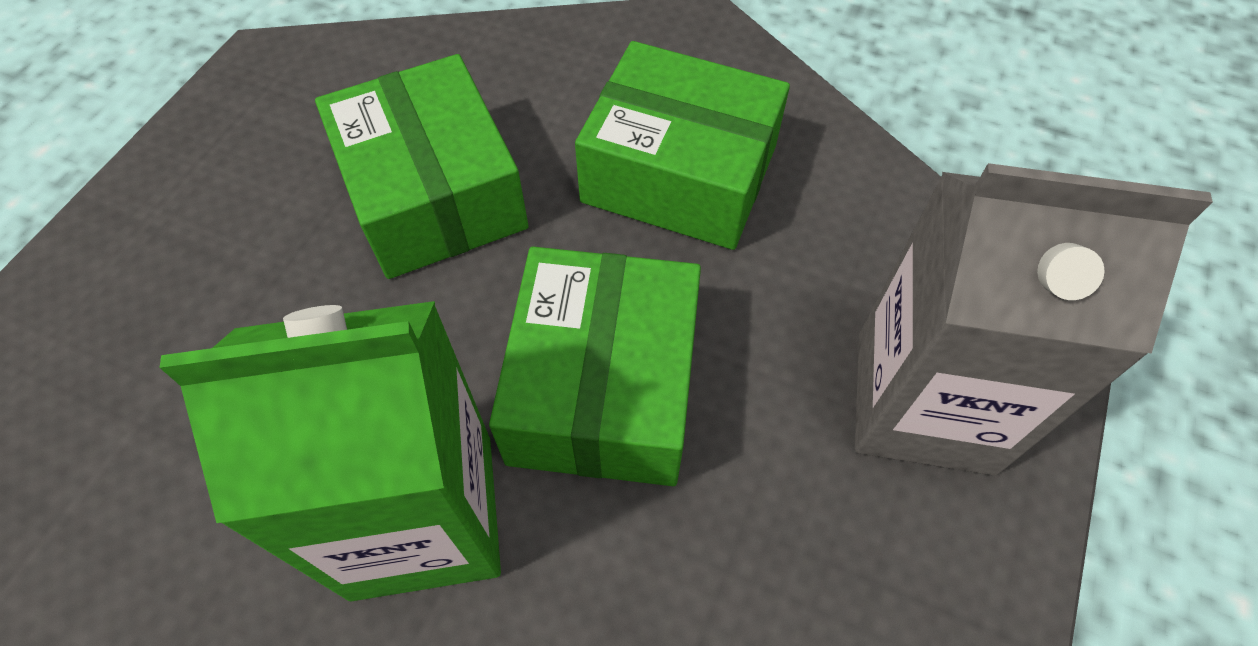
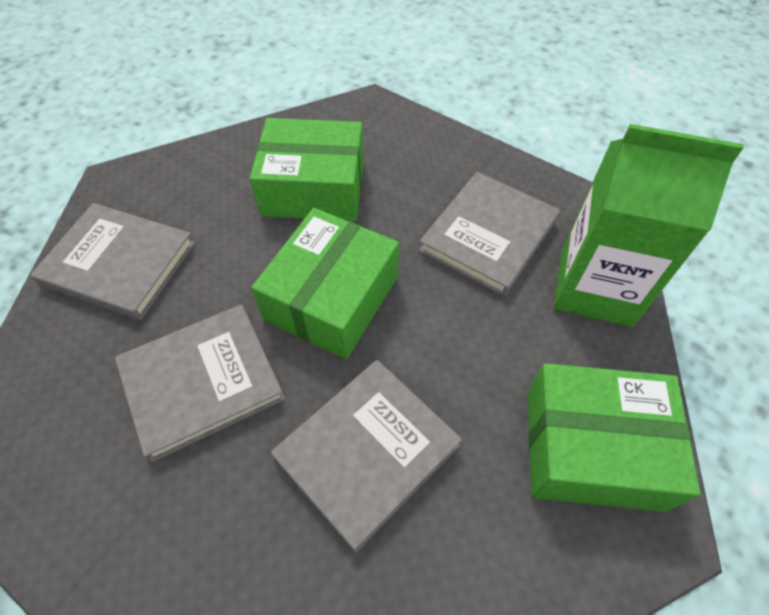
grey book: 0 -> 4
grey carton: 1 -> 0

